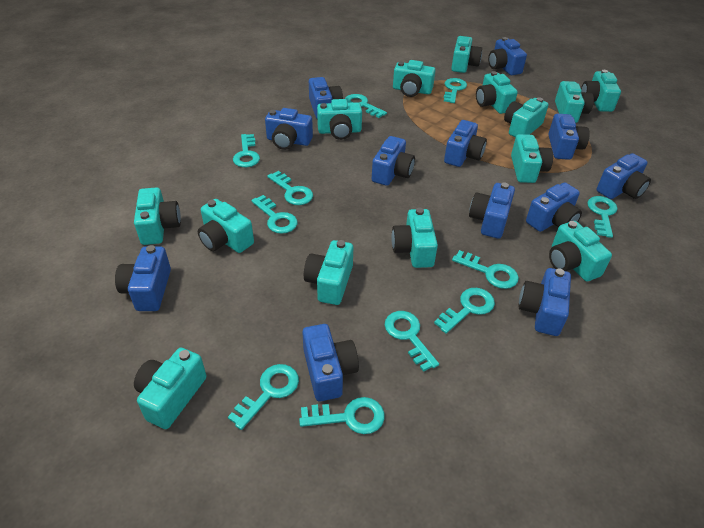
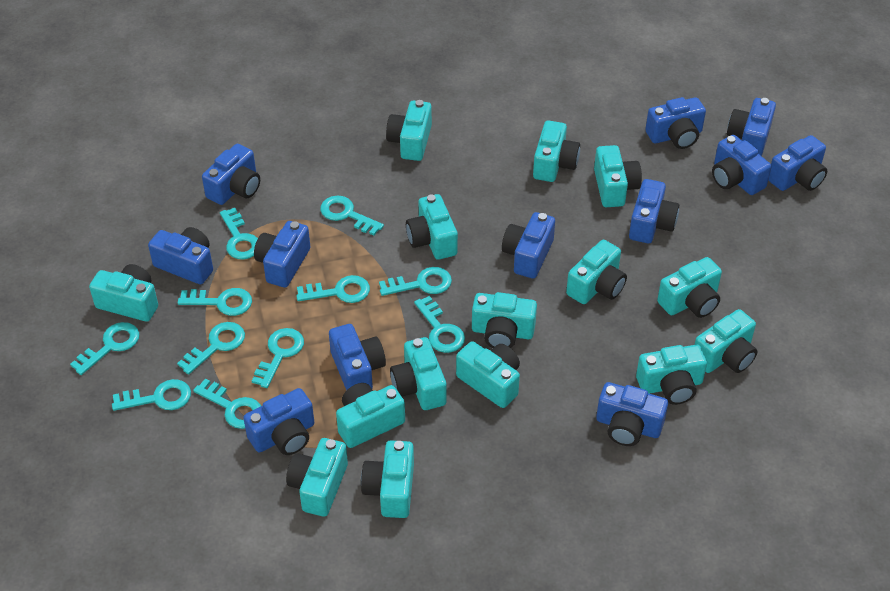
turquoise camera: 14 -> 15

